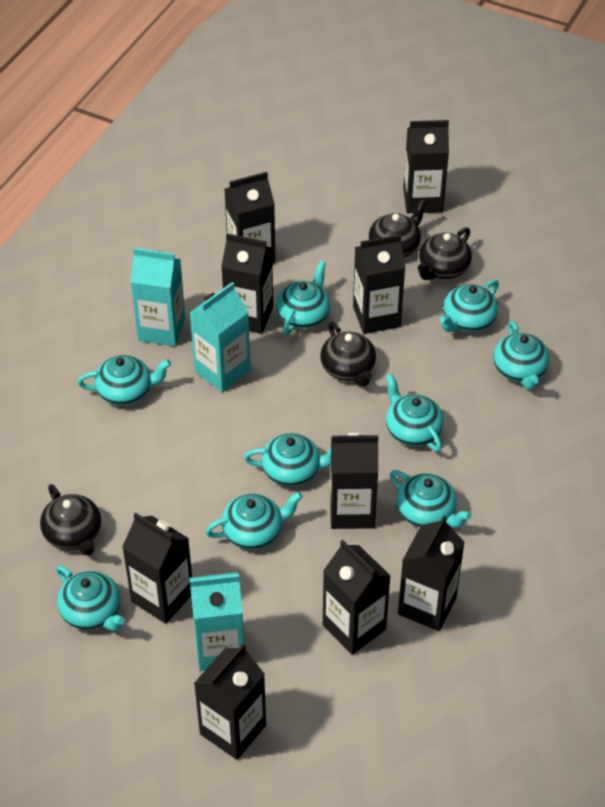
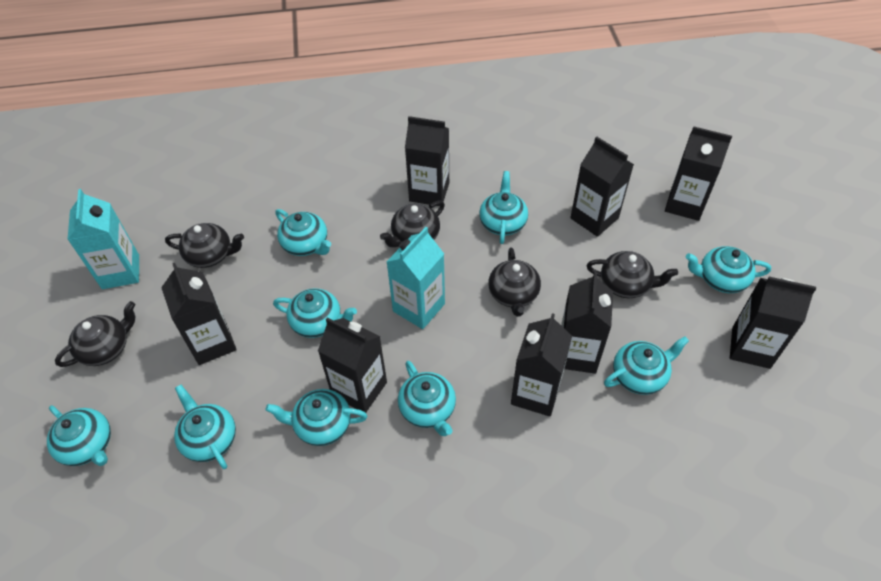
black carton: 9 -> 8
black teapot: 4 -> 5
turquoise carton: 3 -> 2

